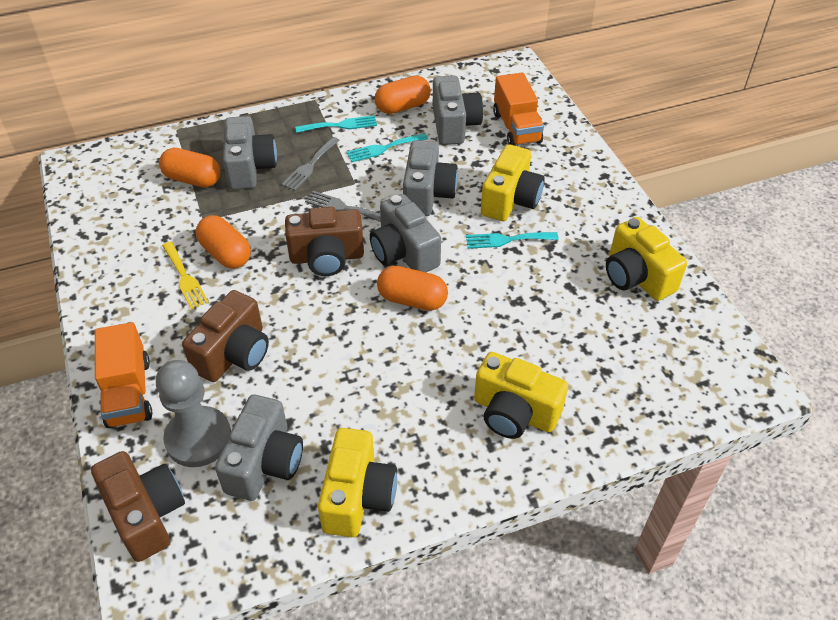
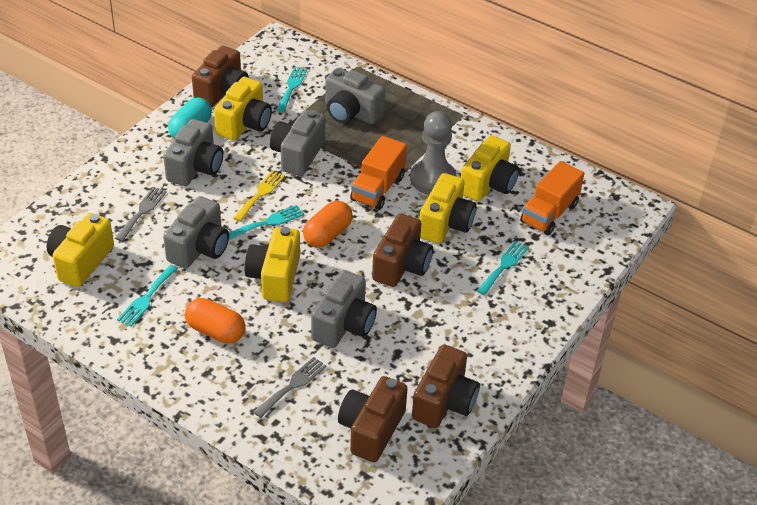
brown camera: 3 -> 4
orange capsule: 4 -> 2
turquoise capsule: 0 -> 1
turquoise fork: 3 -> 4
yellow camera: 4 -> 5

